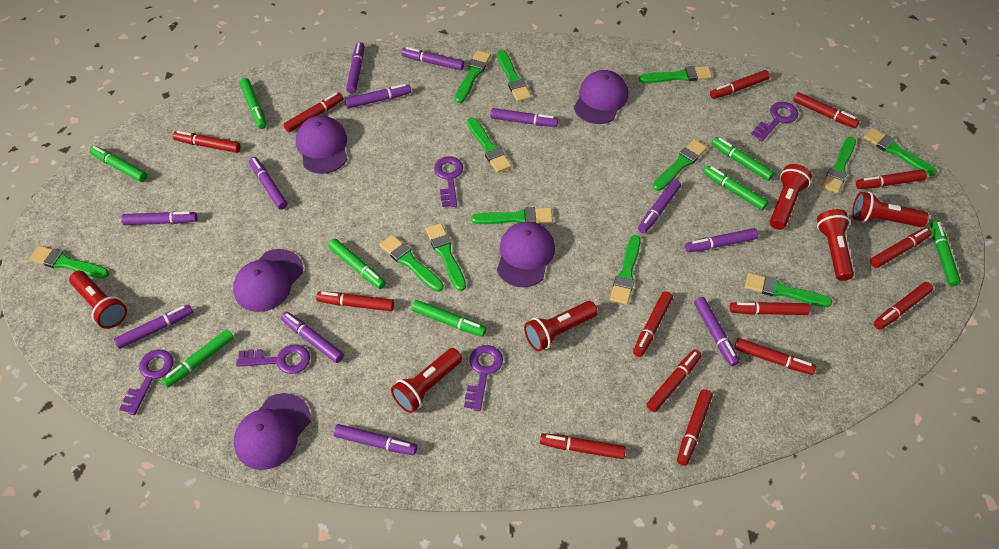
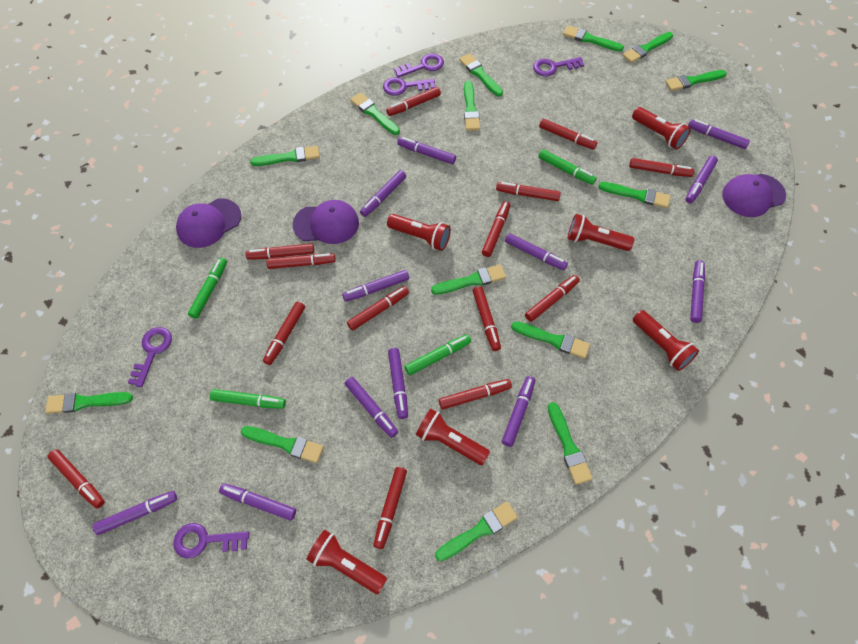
green brush: 13 -> 14
green marker: 8 -> 4
purple cap: 5 -> 3

